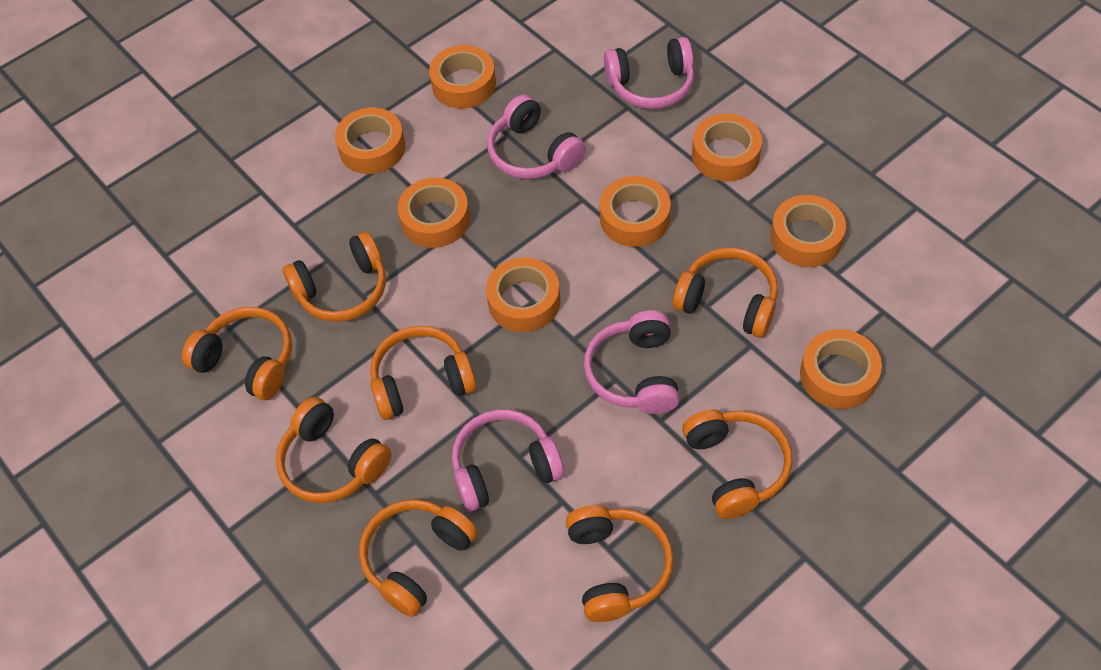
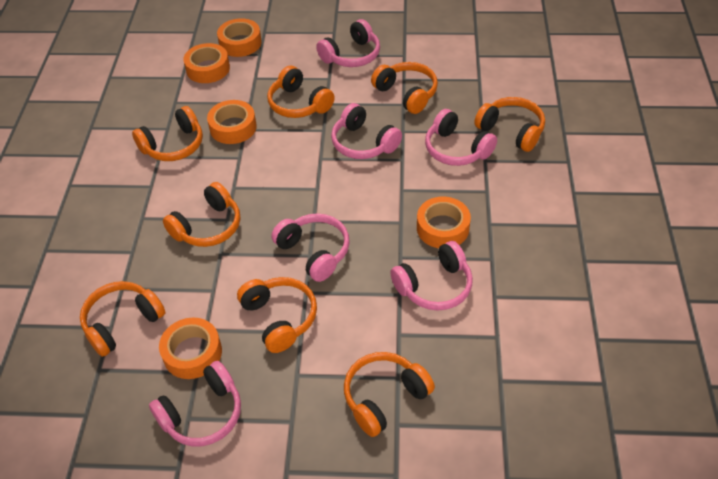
orange tape: 8 -> 5
pink headphones: 4 -> 6

